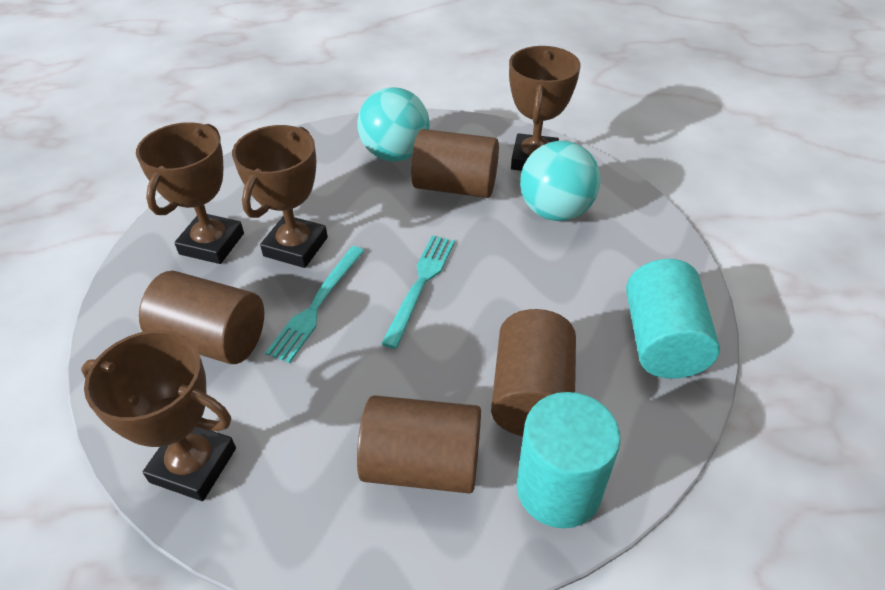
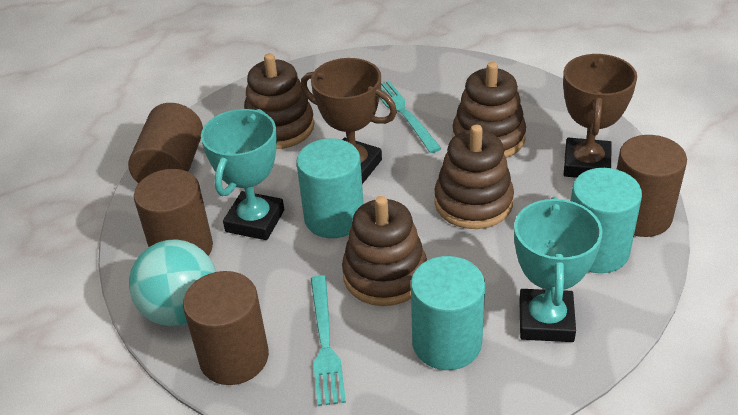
brown stacking toy: 0 -> 4
brown trophy: 4 -> 2
turquoise ball: 2 -> 1
turquoise cylinder: 2 -> 3
turquoise trophy: 0 -> 2

